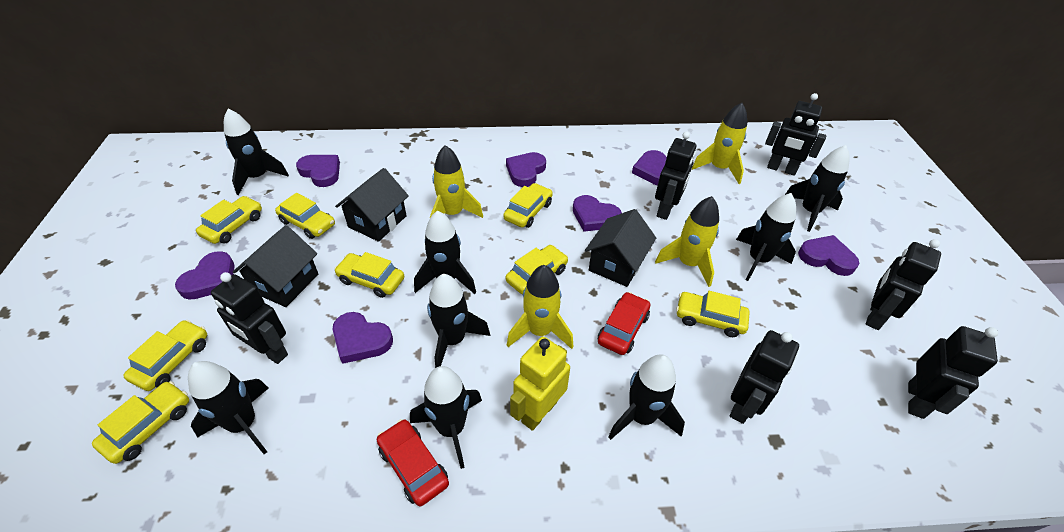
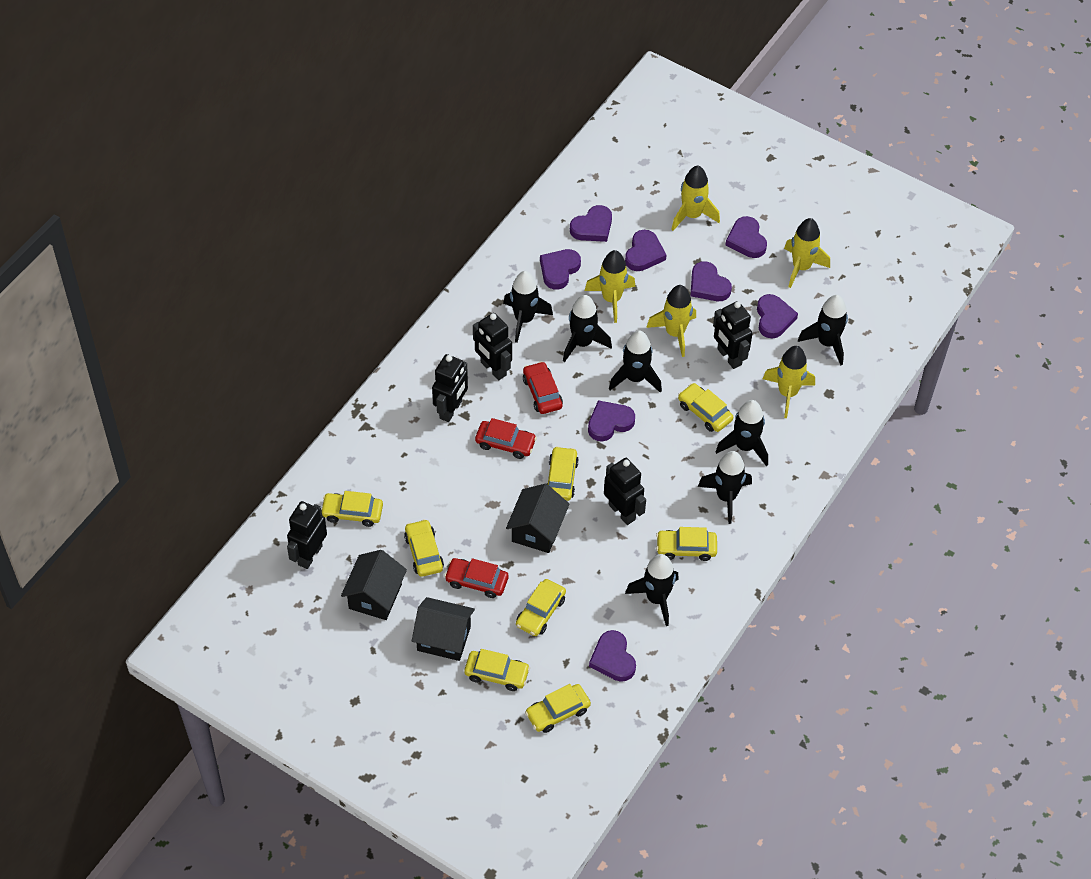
black robot: 6 -> 5
black rocket: 8 -> 7
purple heart: 7 -> 8
red car: 2 -> 3
yellow robot: 1 -> 0
yellow rocket: 4 -> 5

